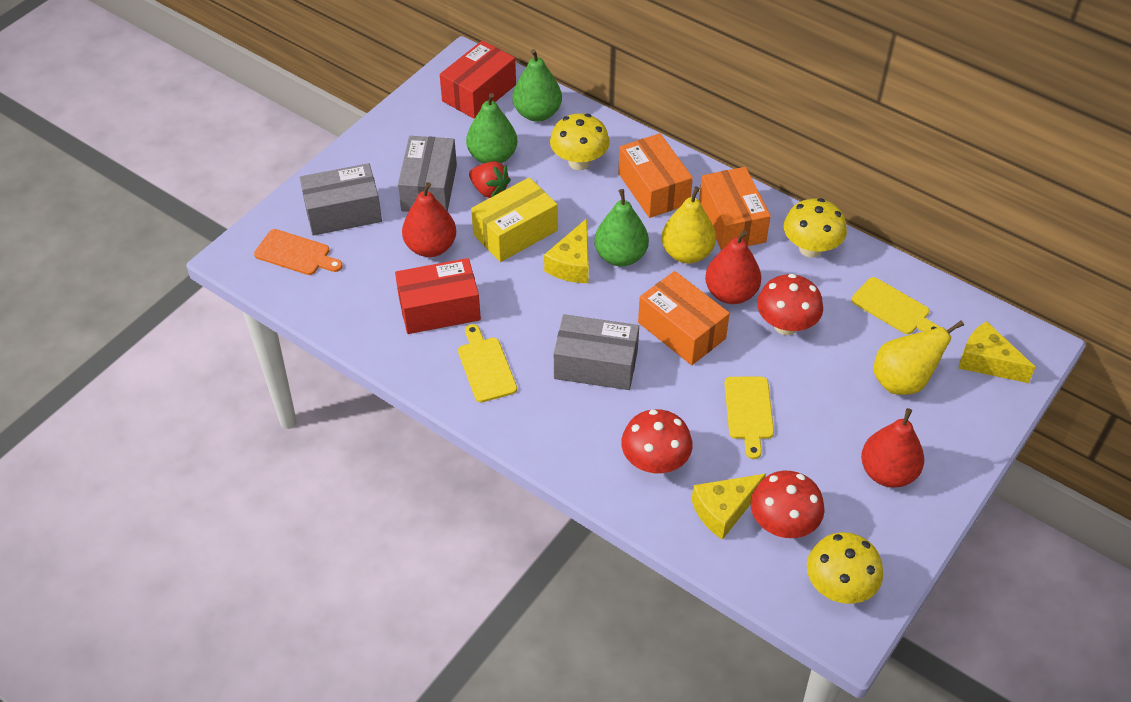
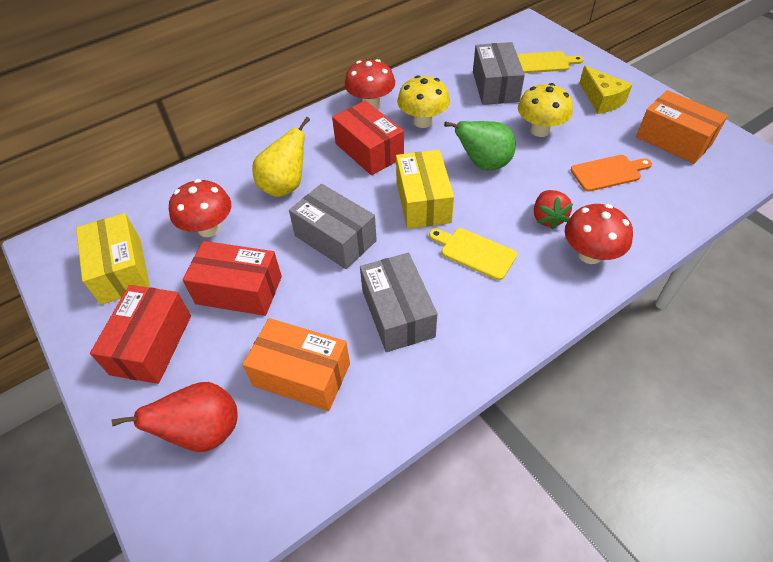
green pear: 3 -> 1
orange box: 3 -> 2
red box: 2 -> 3
red pear: 3 -> 1
yellow box: 1 -> 2
yellow cheese: 3 -> 1
yellow cutting board: 3 -> 2
yellow mushroom: 3 -> 2
yellow pear: 2 -> 1

